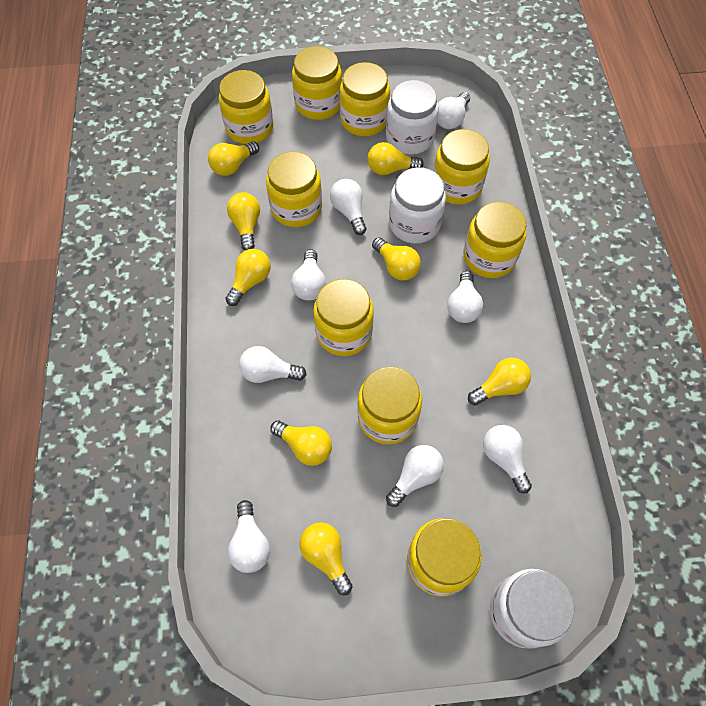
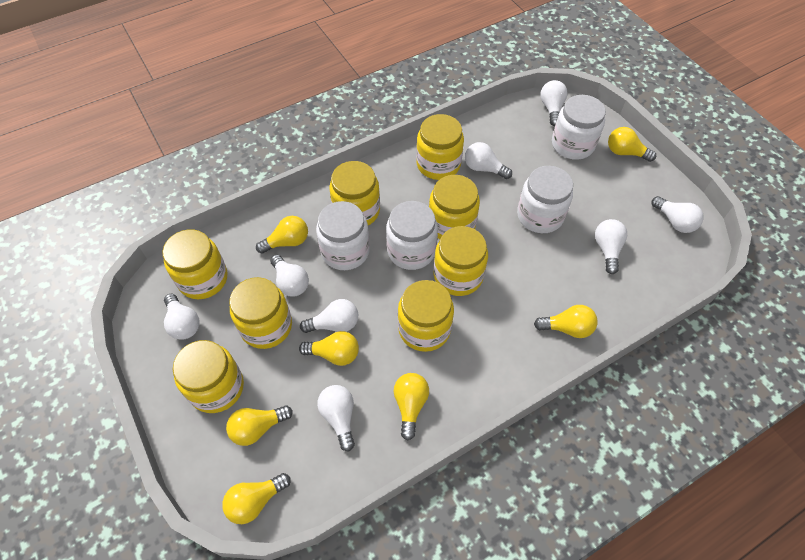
white jar: 3 -> 4
yellow jar: 9 -> 8
yellow light bulb: 8 -> 7

